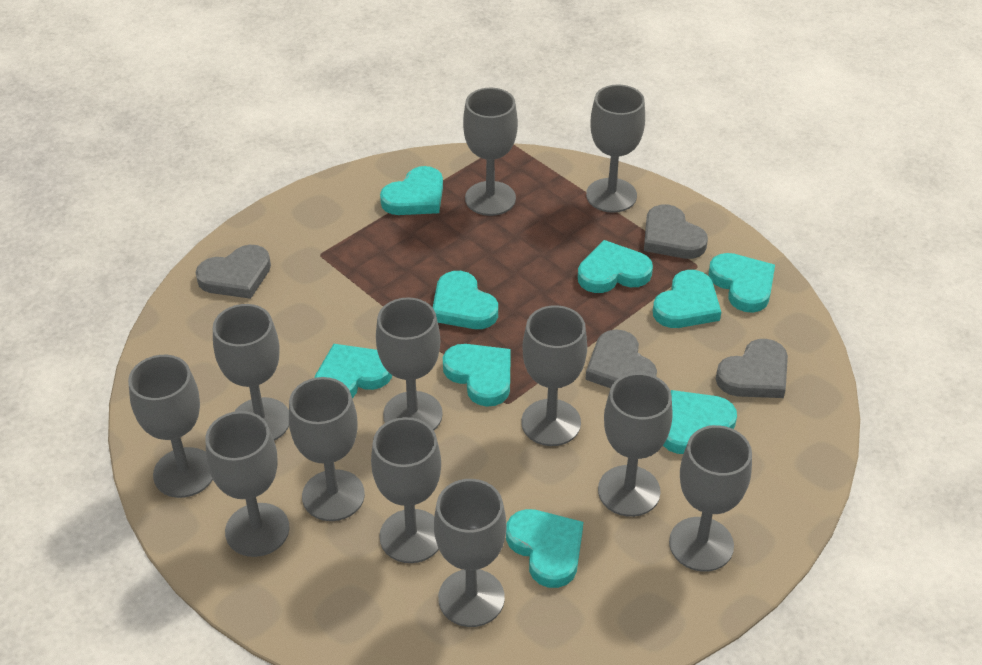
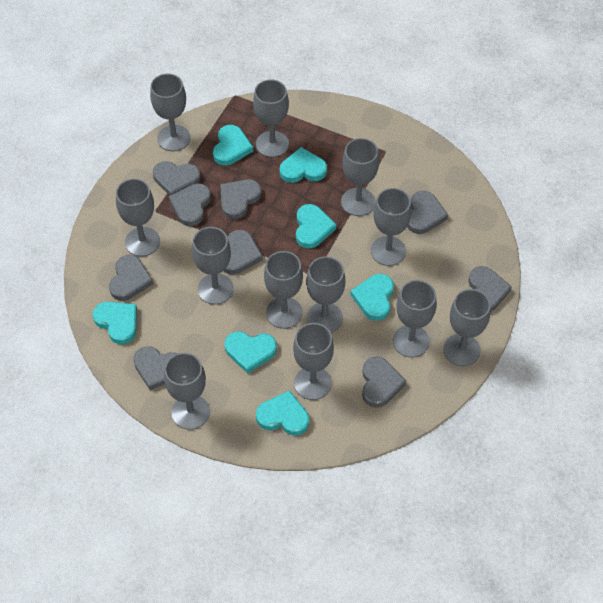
grey heart: 4 -> 9
turquoise heart: 9 -> 7

